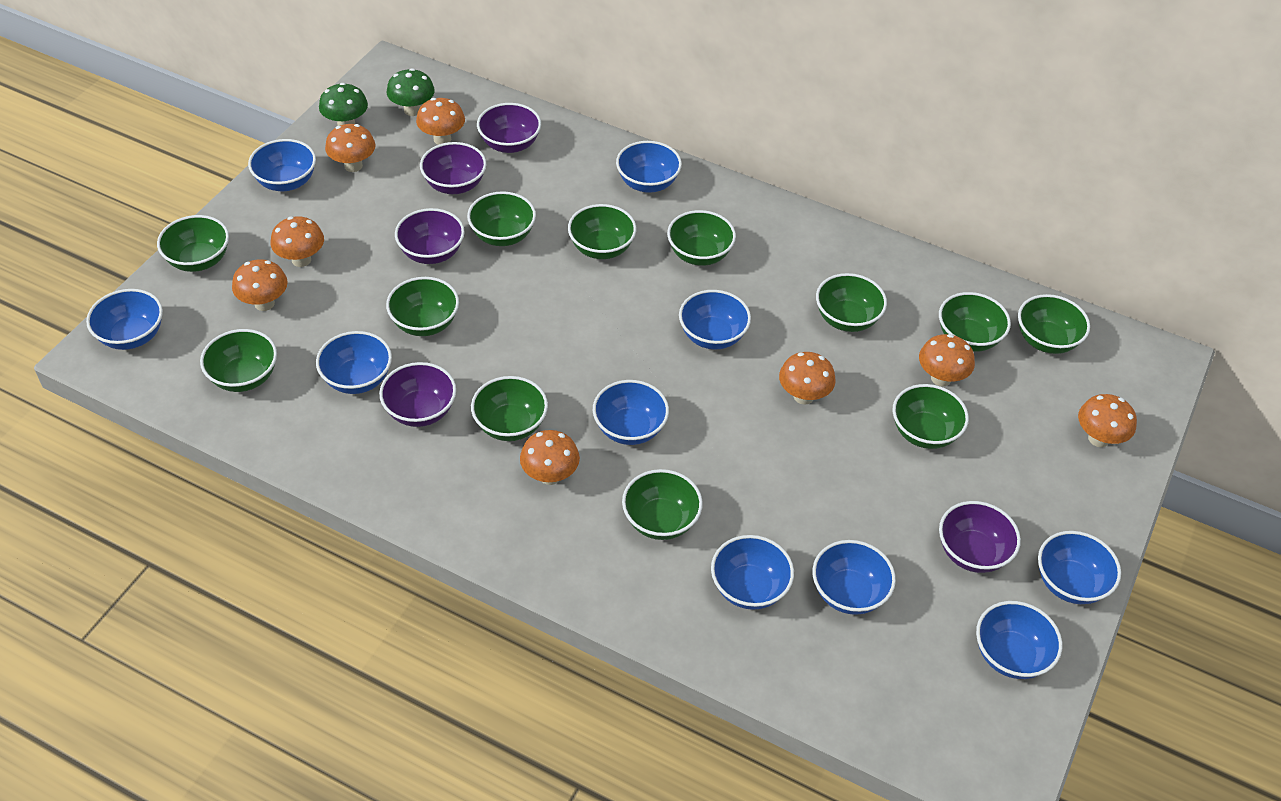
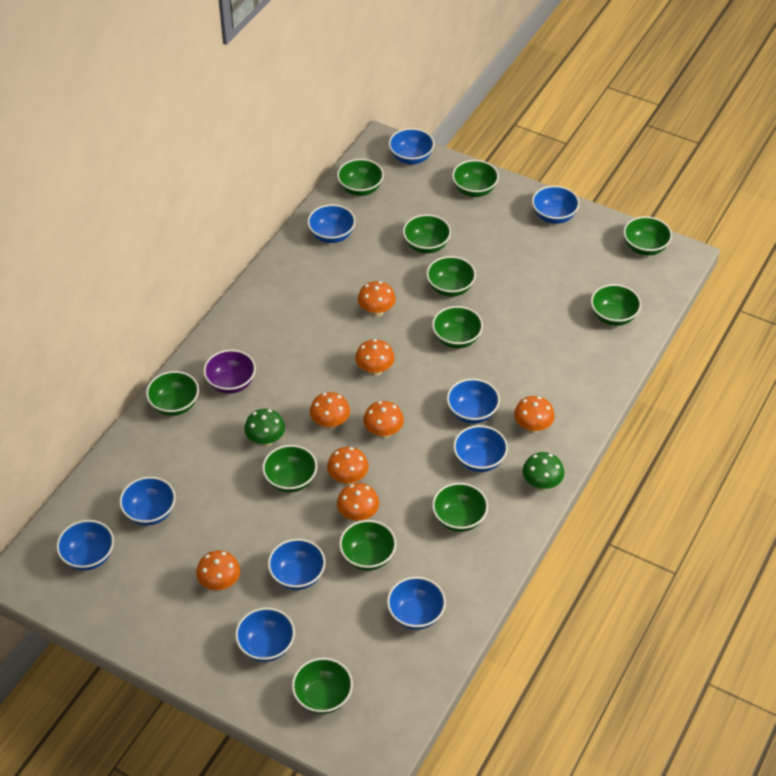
purple bowl: 5 -> 1

